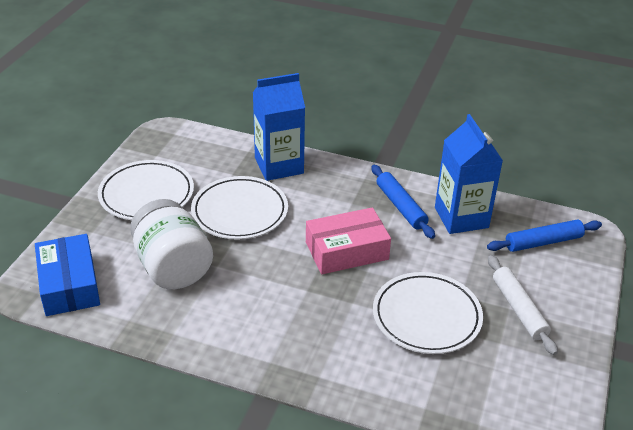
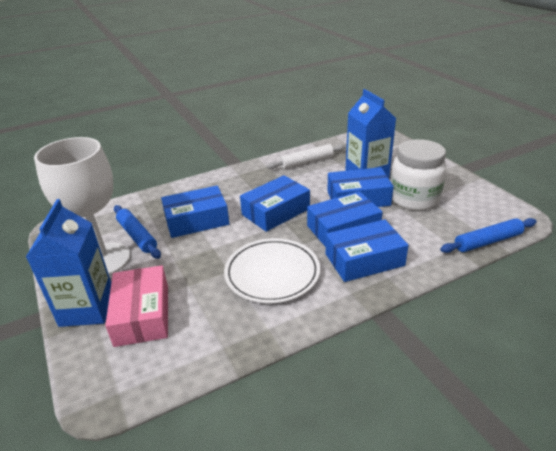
blue box: 1 -> 5
white goblet: 0 -> 1
white plate: 3 -> 1

